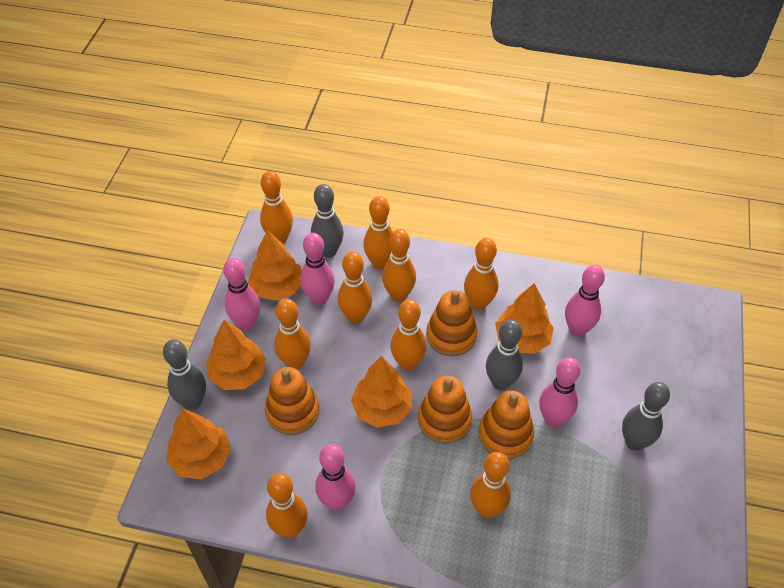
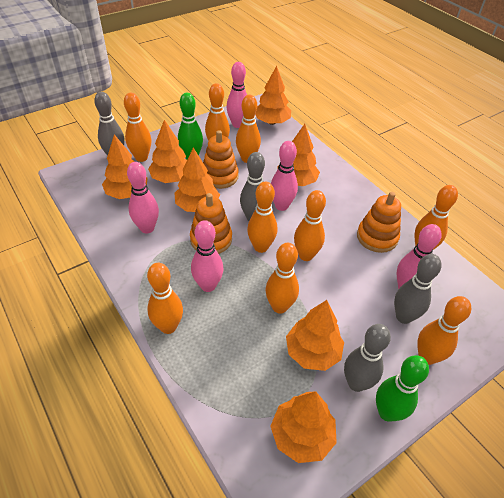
green bowling pin: 0 -> 2
orange stacking toy: 4 -> 3
orange tree: 5 -> 7

